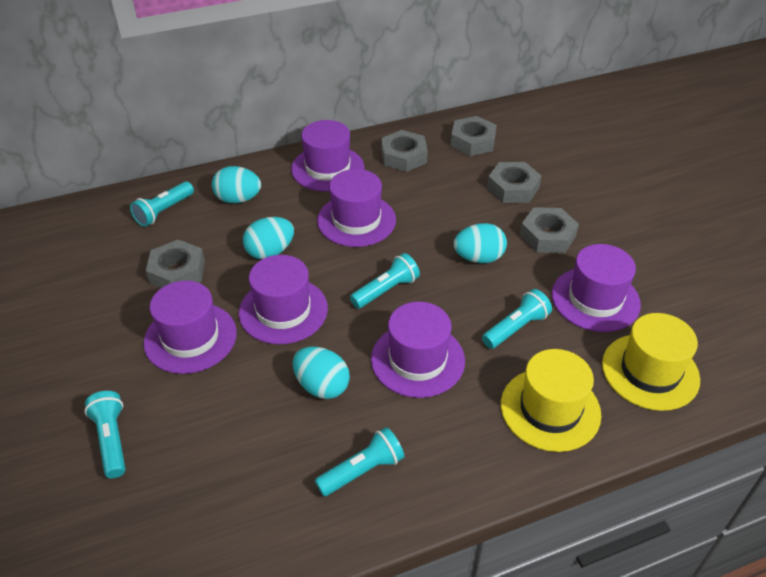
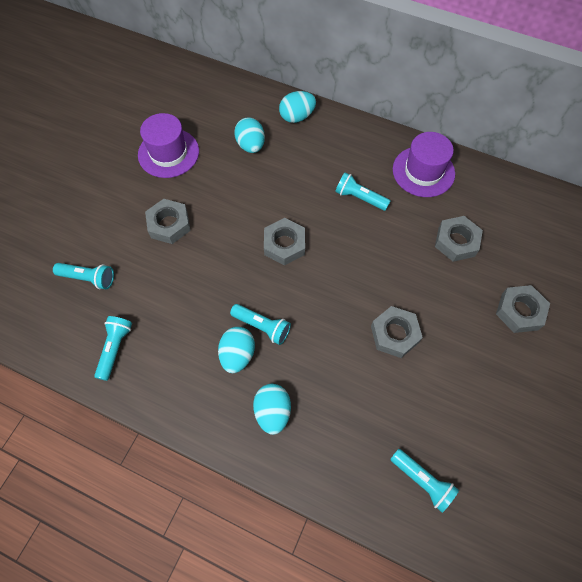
purple hat: 6 -> 2
yellow hat: 2 -> 0

